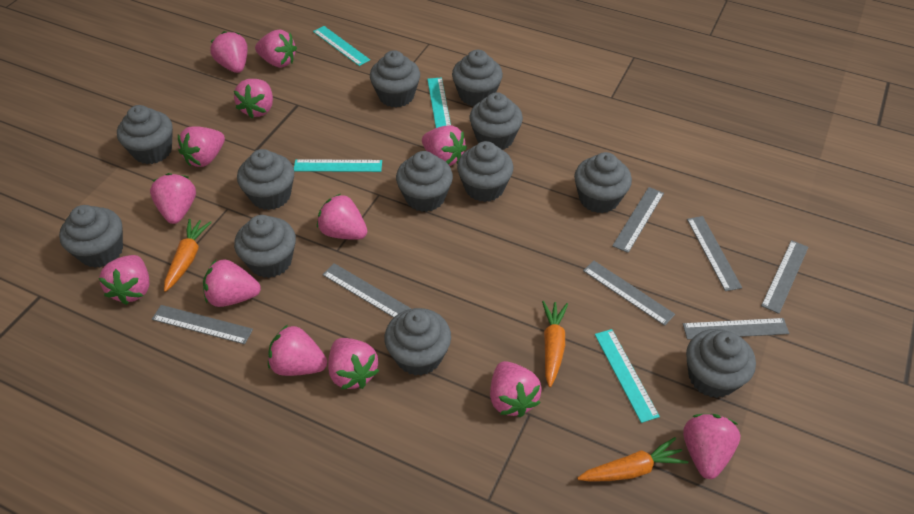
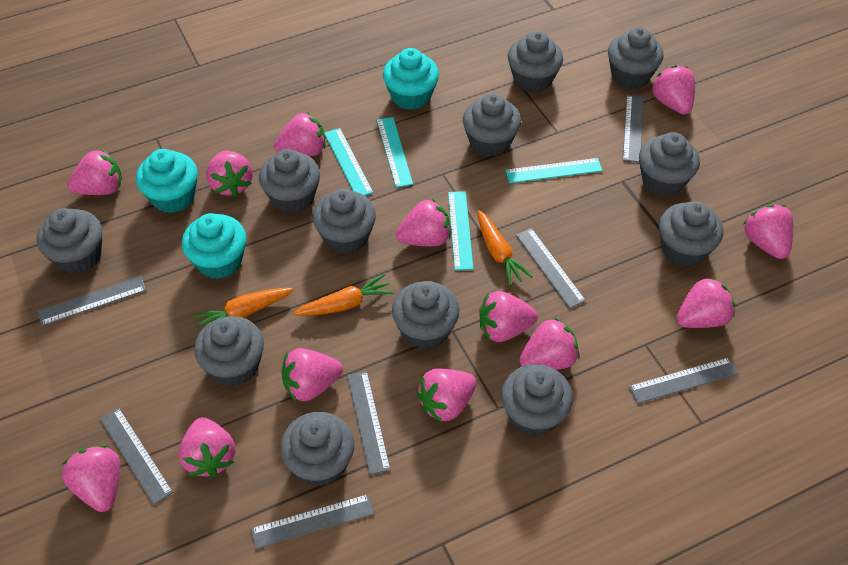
turquoise cupcake: 0 -> 3

